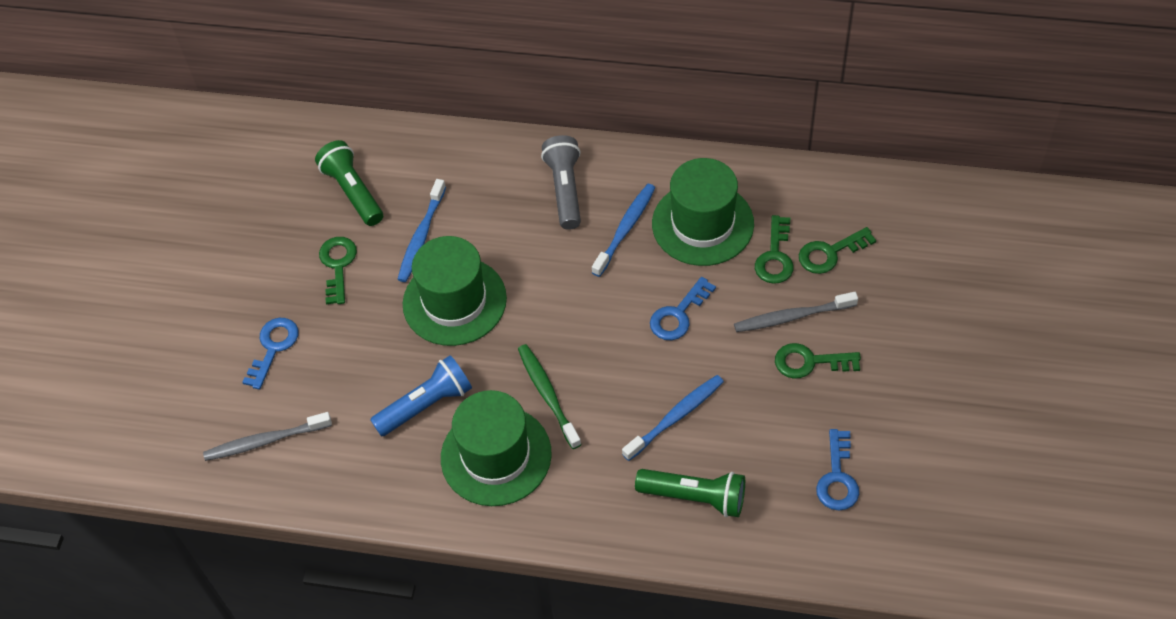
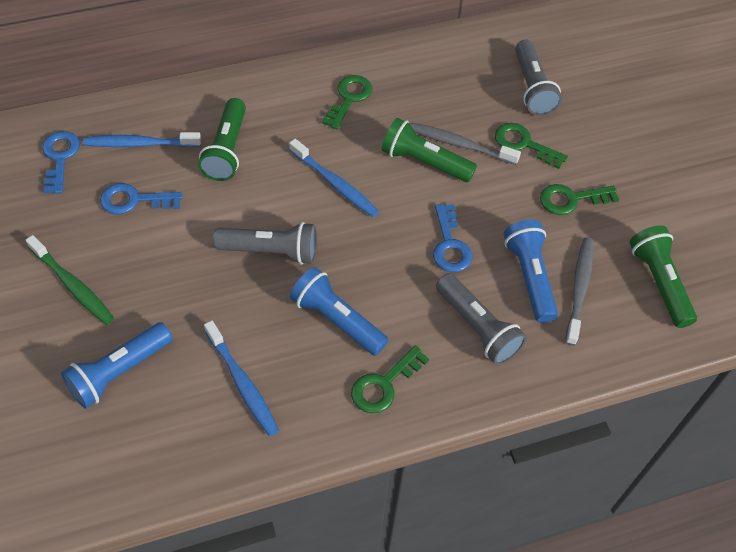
blue flashlight: 1 -> 3
green flashlight: 2 -> 3
green hat: 3 -> 0
grey flashlight: 1 -> 3

